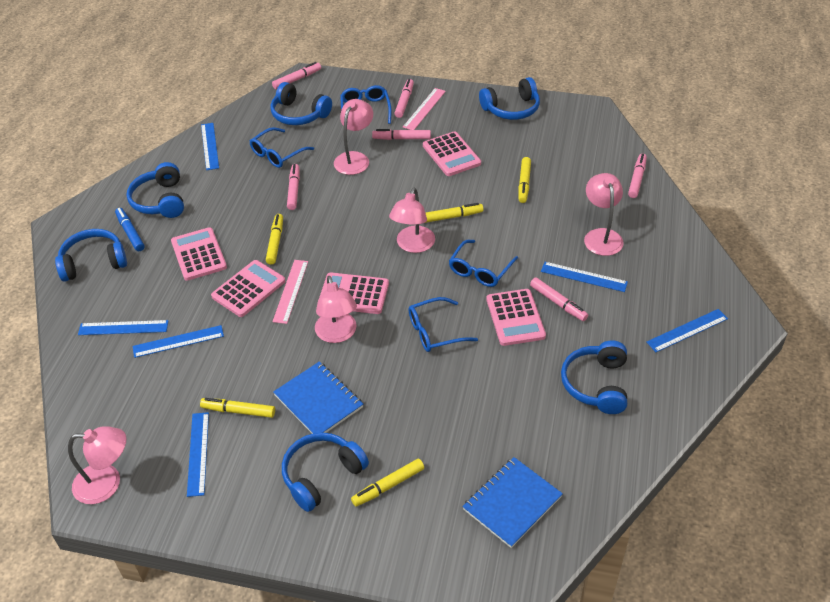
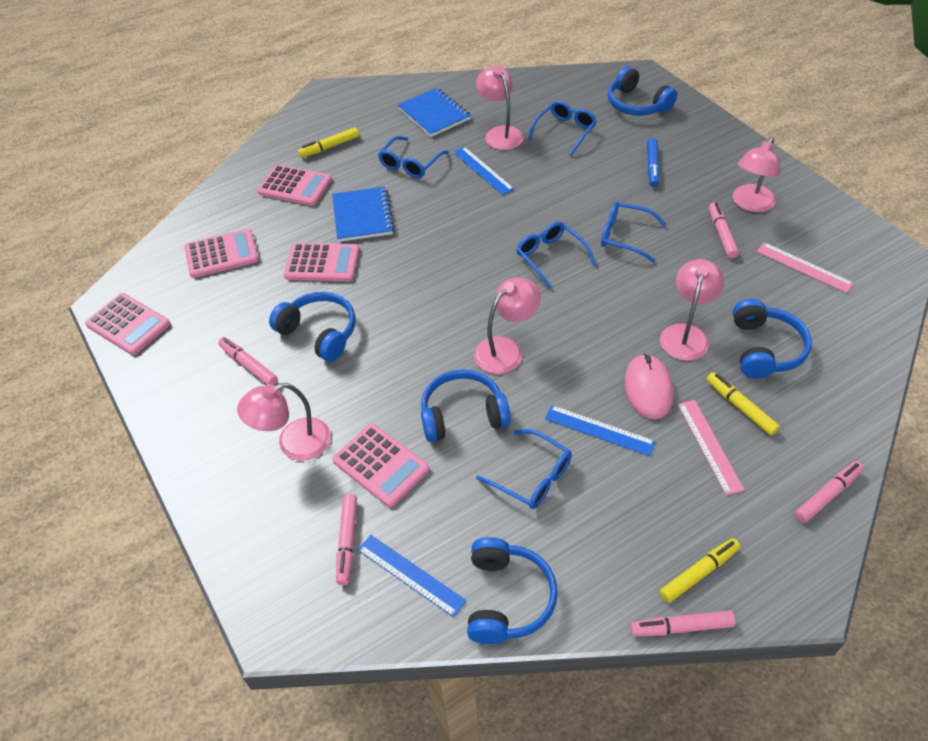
blue glasses: 4 -> 5
blue headphones: 6 -> 5
blue ruler: 6 -> 3
pink marker: 6 -> 5
pink mouse: 0 -> 1
yellow marker: 5 -> 3

